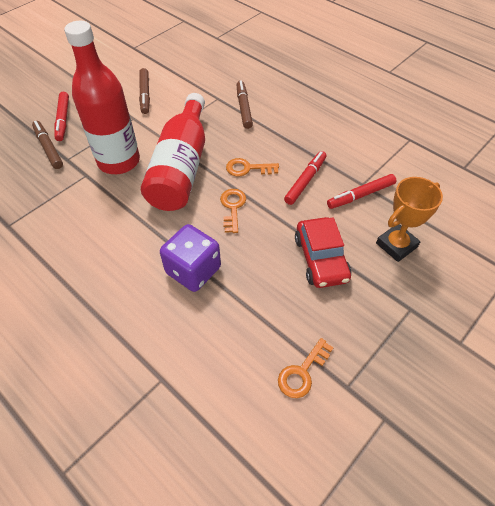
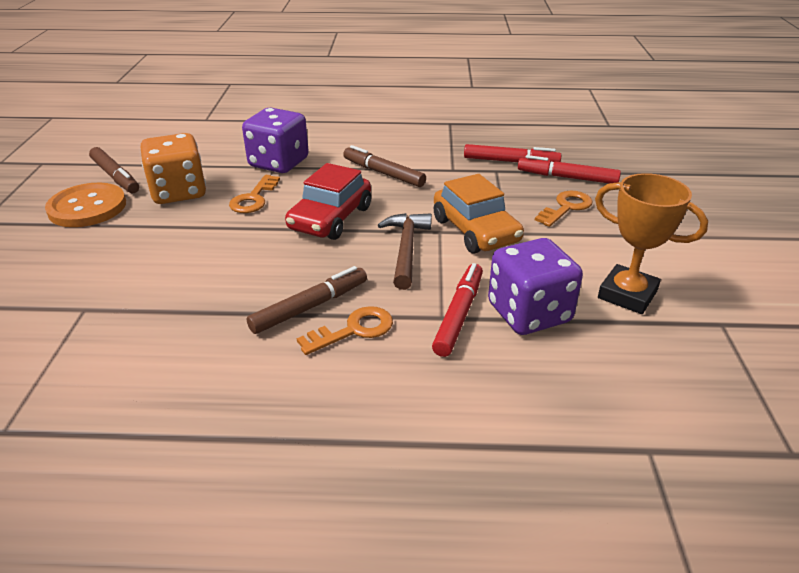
brown hammer: 0 -> 1
orange button: 0 -> 1
orange car: 0 -> 1
orange dice: 0 -> 1
purple dice: 1 -> 2
red bottle: 2 -> 0

